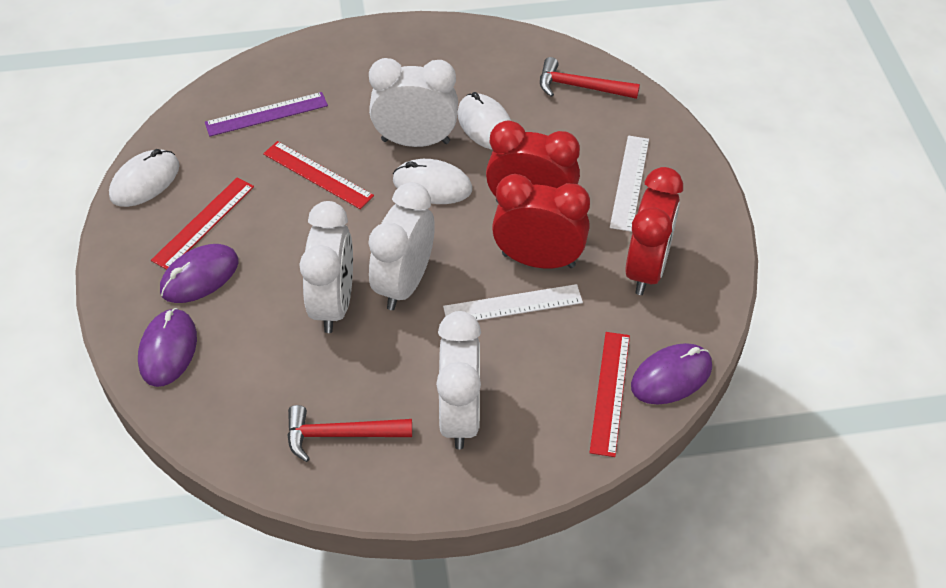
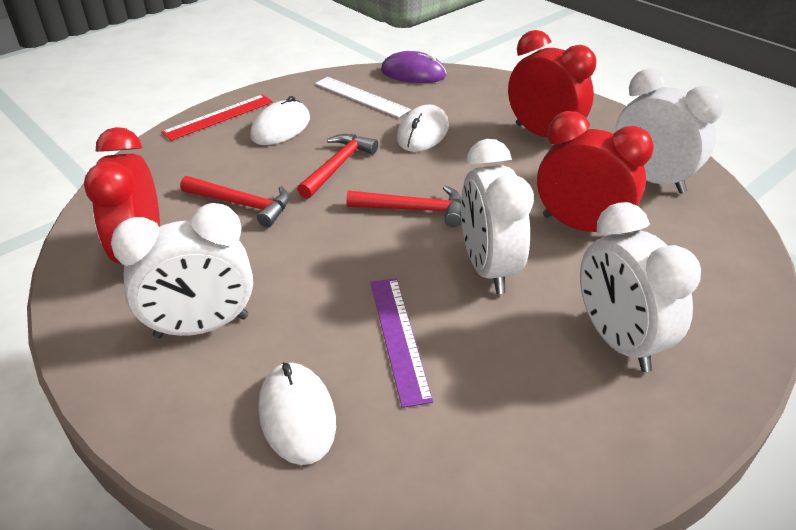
purple mouse: 3 -> 1
red hammer: 2 -> 3
red ruler: 3 -> 1
white ruler: 2 -> 1

